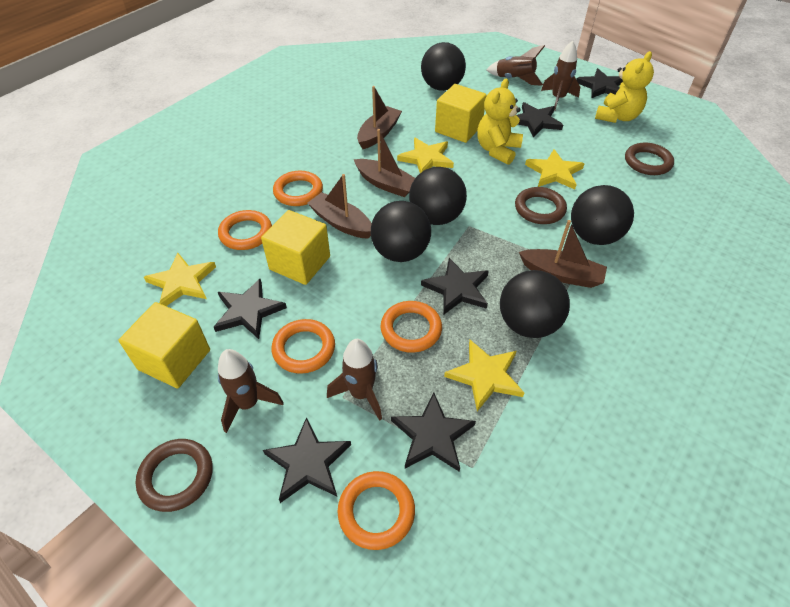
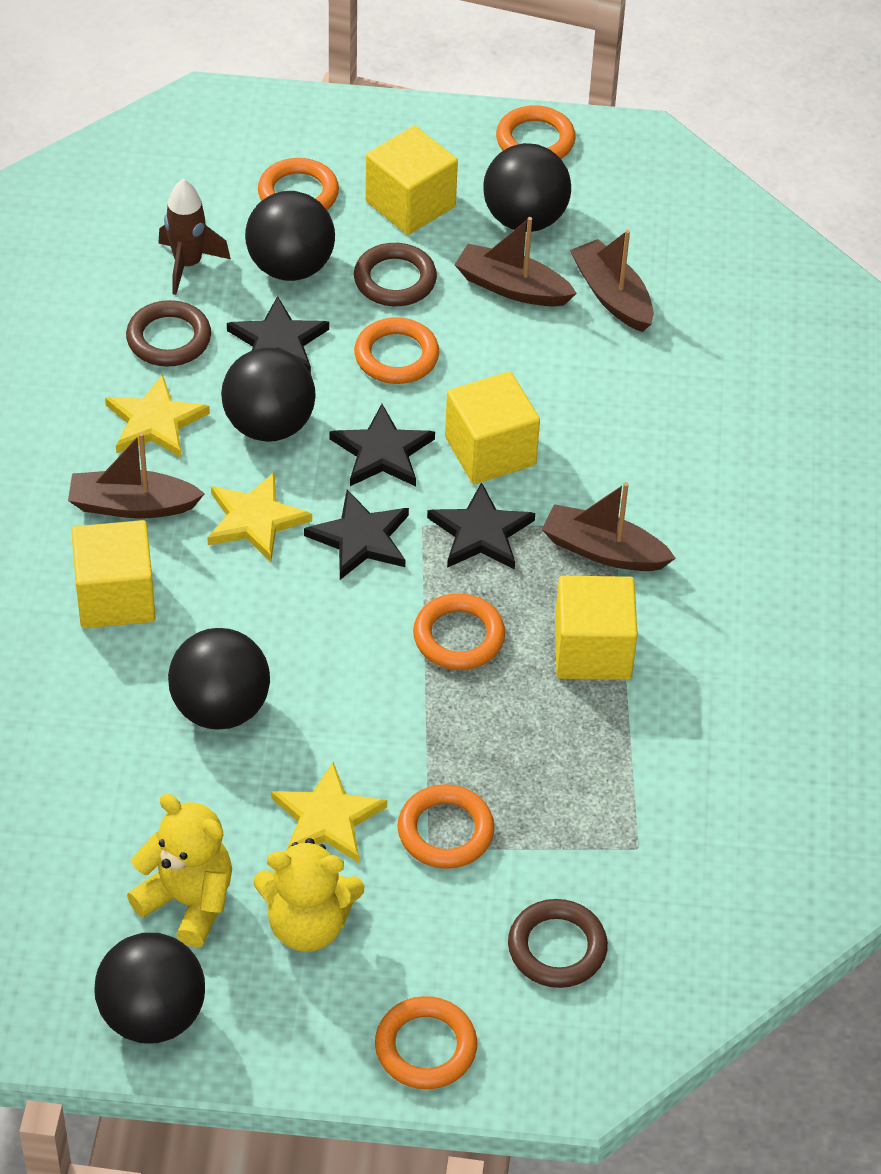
black star: 6 -> 4
brown rocket: 4 -> 1
orange ring: 5 -> 6
yellow cube: 3 -> 4
yellow star: 4 -> 3

